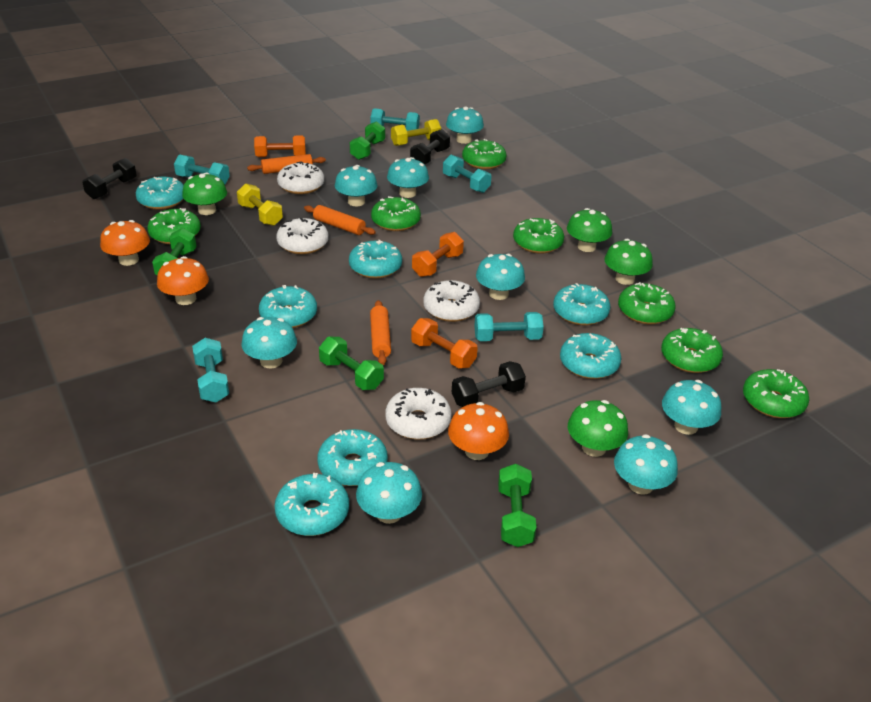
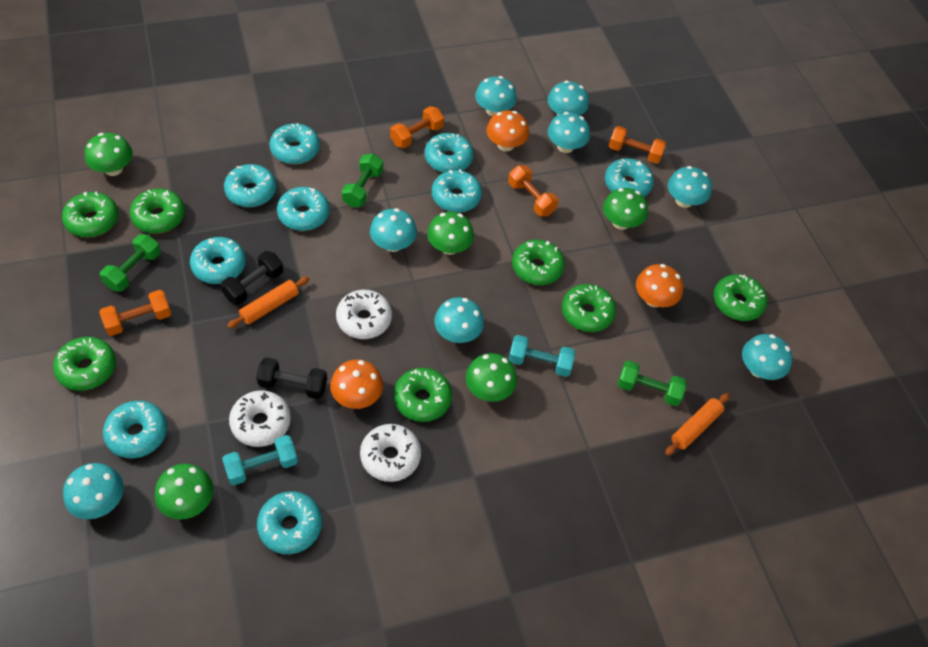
black dumbbell: 3 -> 2
green dumbbell: 4 -> 3
green mushroom: 4 -> 5
orange dumbbell: 3 -> 4
orange rolling pin: 3 -> 2
turquoise donut: 7 -> 9
turquoise dumbbell: 5 -> 2
white donut: 4 -> 3
yellow dumbbell: 2 -> 0

